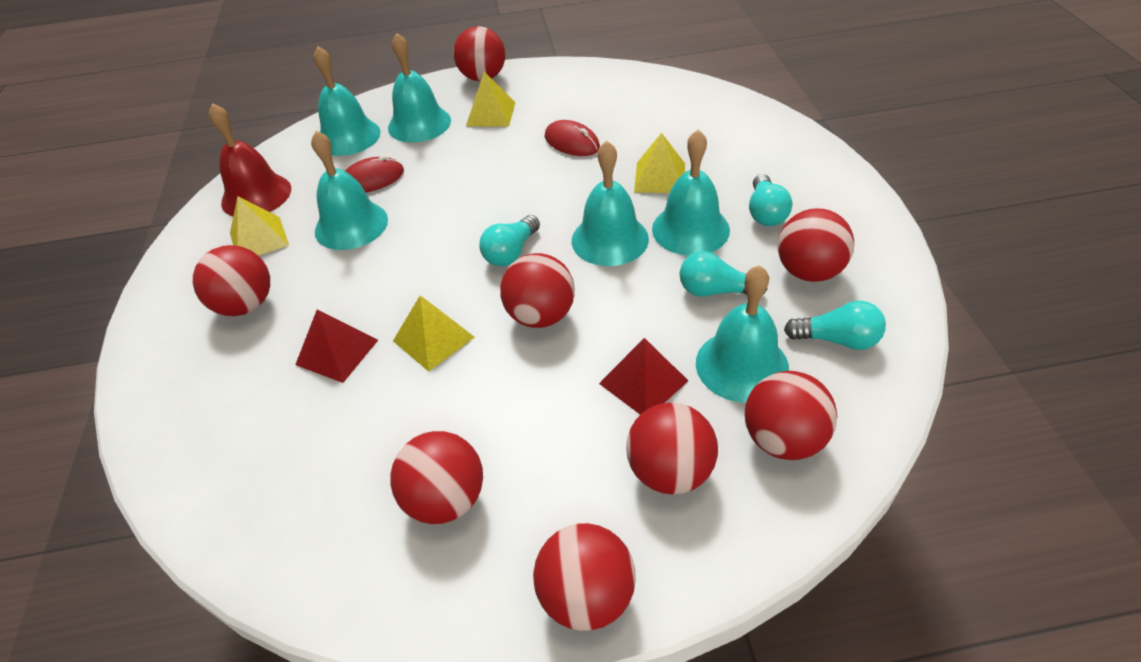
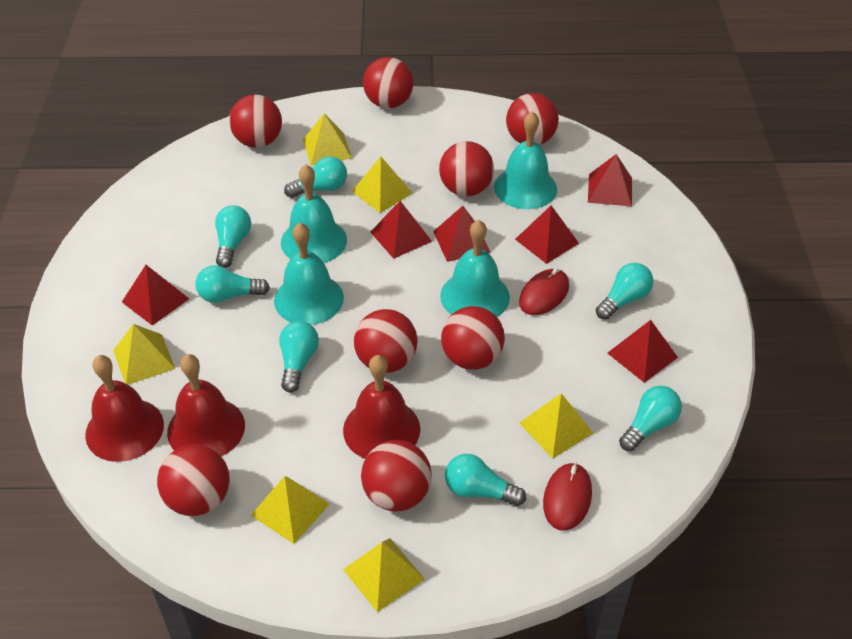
red bell: 1 -> 3
red pyramid: 2 -> 6
turquoise bell: 6 -> 4
turquoise light bulb: 4 -> 7
yellow pyramid: 4 -> 6

